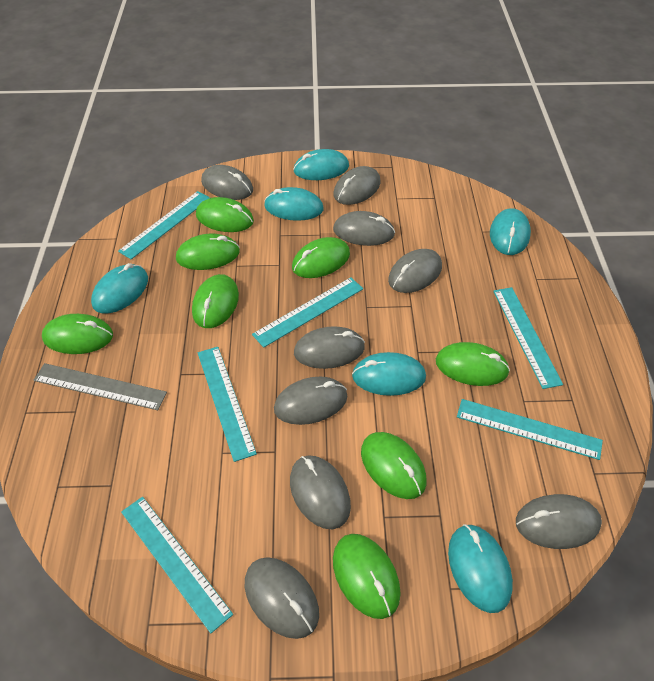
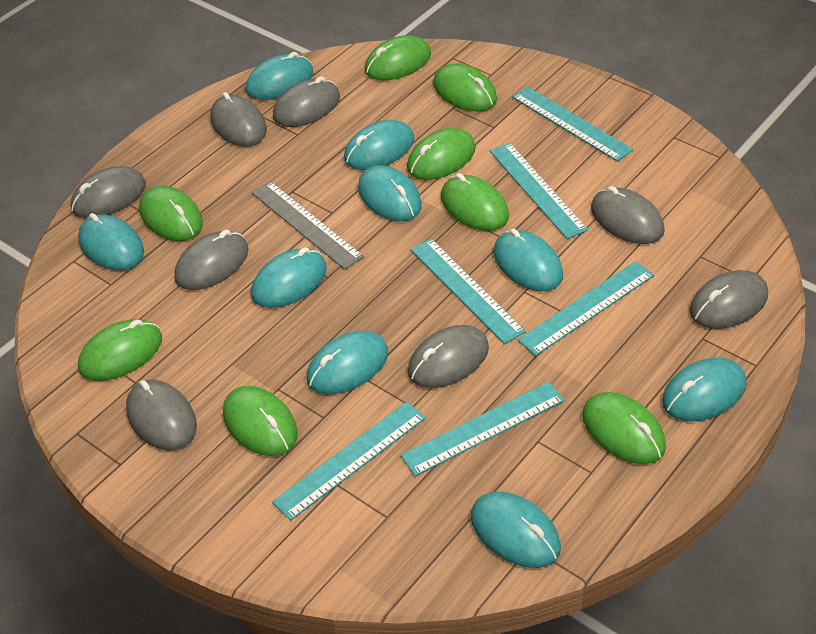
grey mouse: 9 -> 8
turquoise mouse: 6 -> 9

